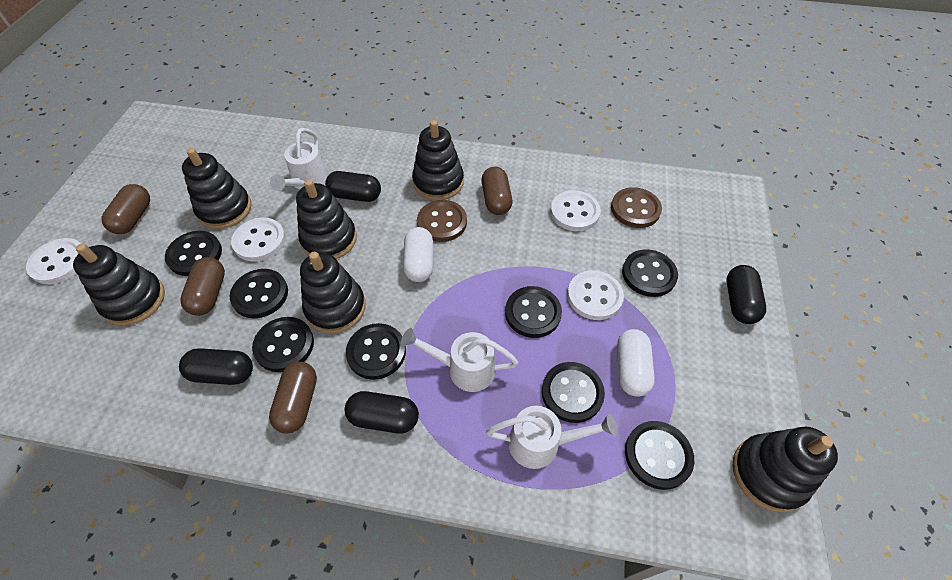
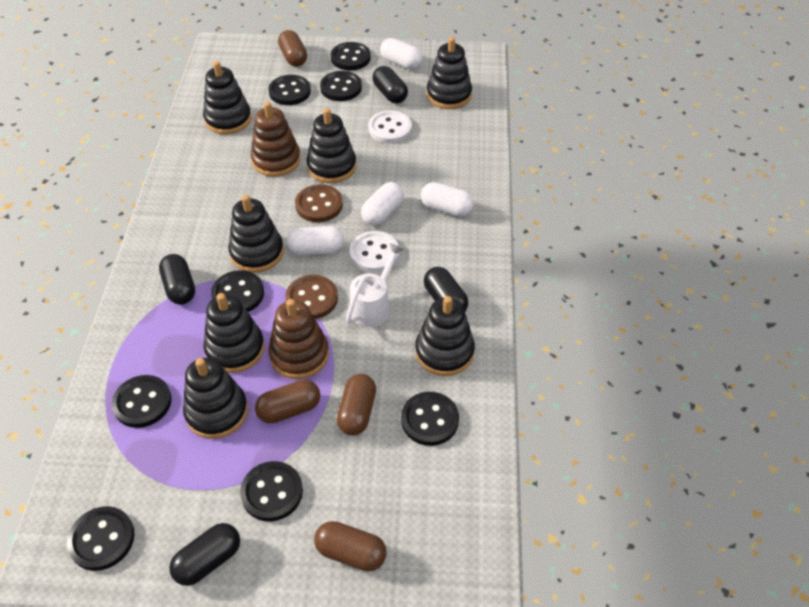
black stacking toy: 6 -> 7
brown stacking toy: 0 -> 2
white button: 4 -> 2
white capsule: 2 -> 4
white watering can: 3 -> 1

